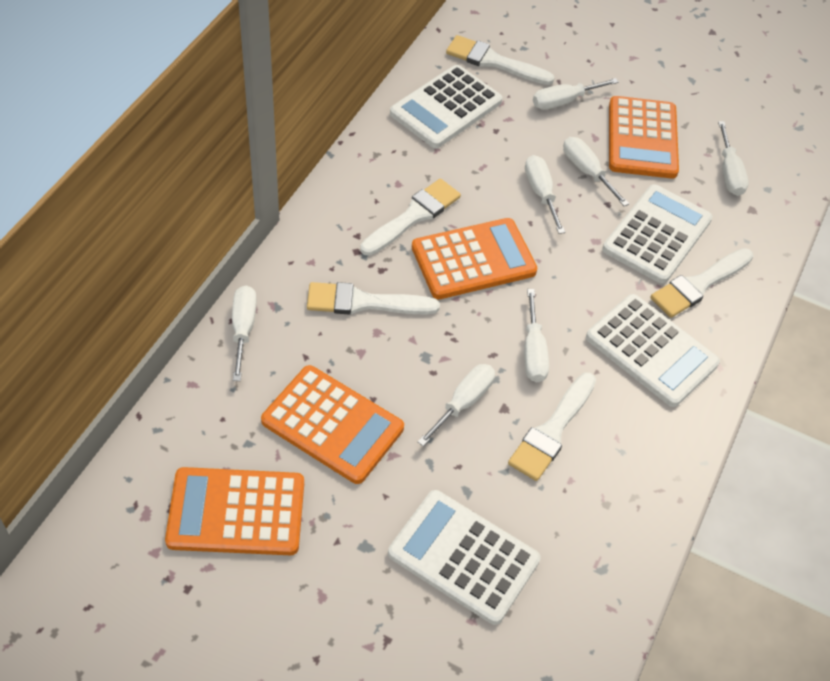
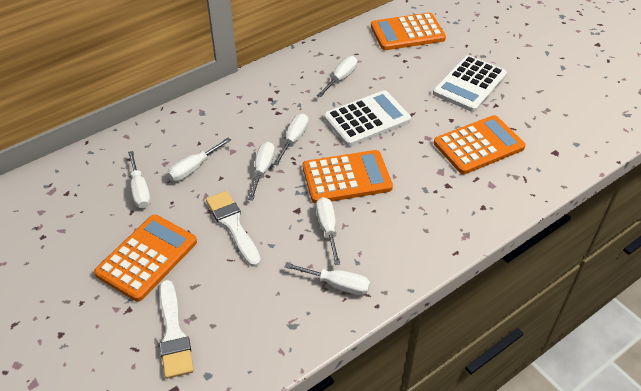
white brush: 5 -> 2
white calculator: 4 -> 2

